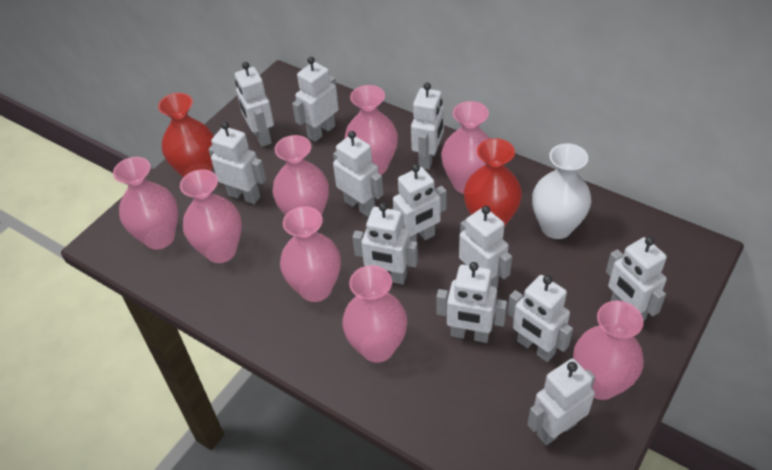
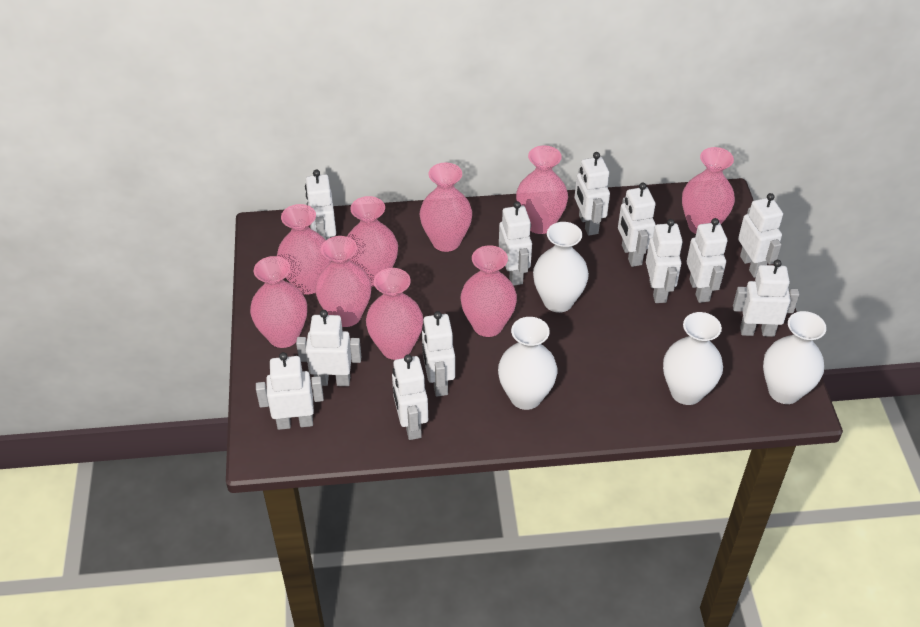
pink vase: 8 -> 9
red vase: 2 -> 0
white vase: 1 -> 4

